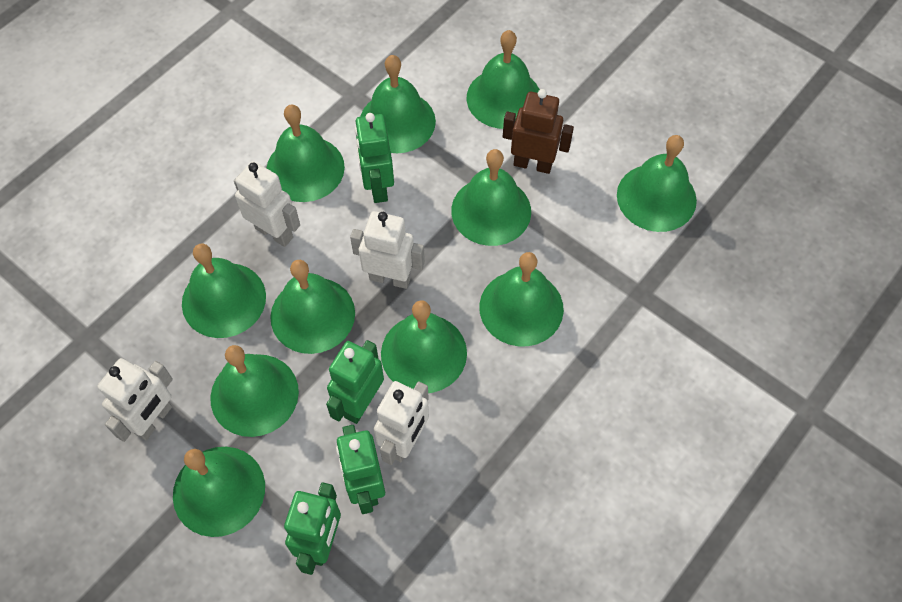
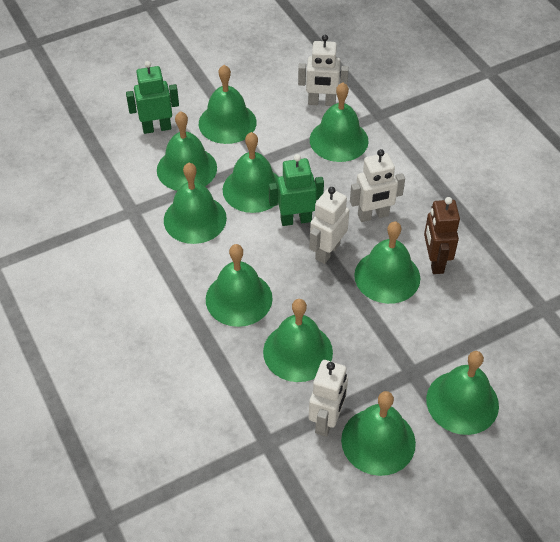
green bell: 11 -> 10
green robot: 4 -> 2

